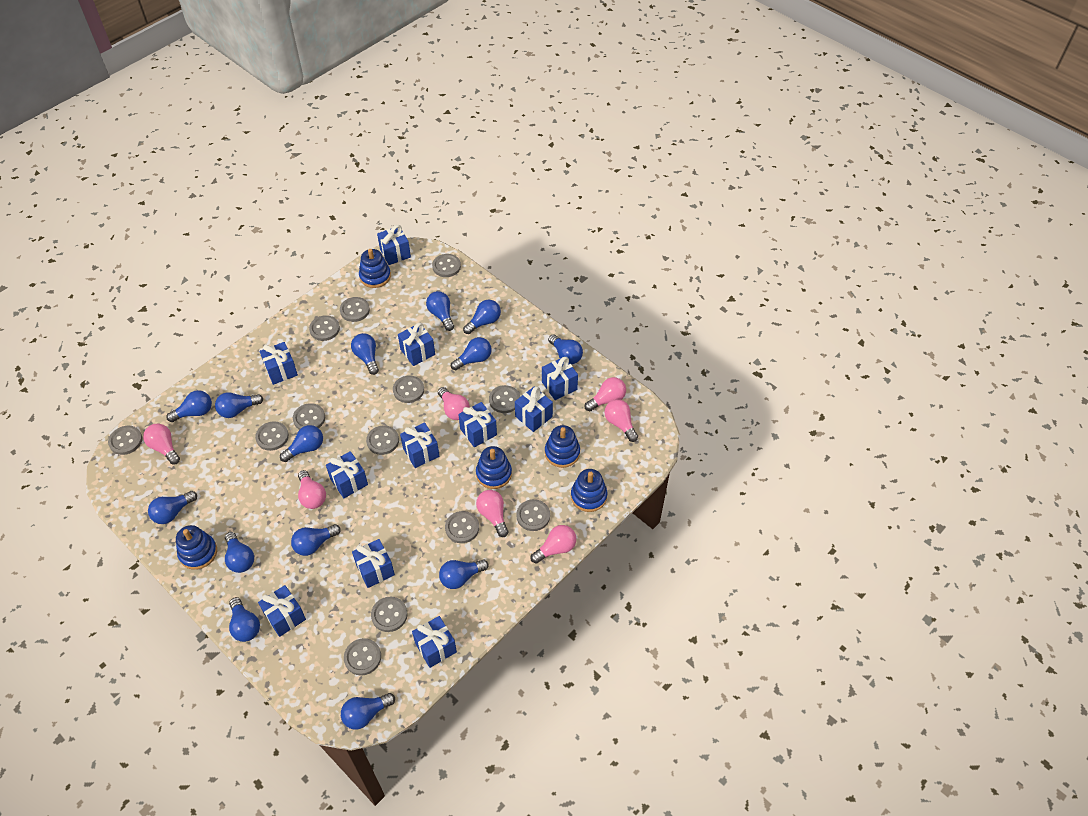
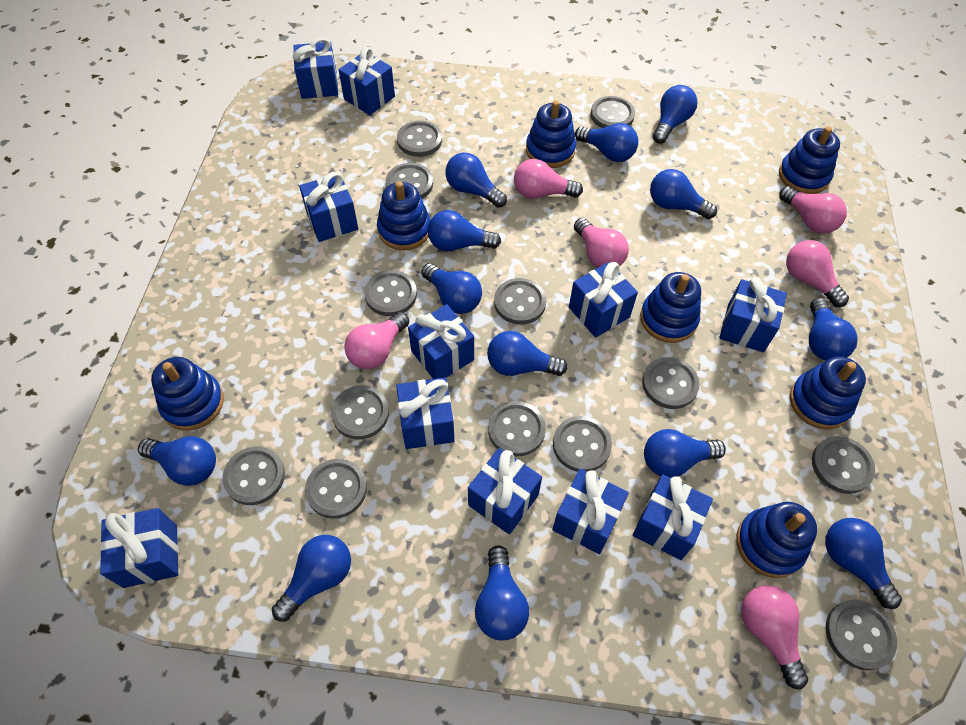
blue light bulb: 14 -> 13
blue stacking toy: 5 -> 7
pink light bulb: 7 -> 6

